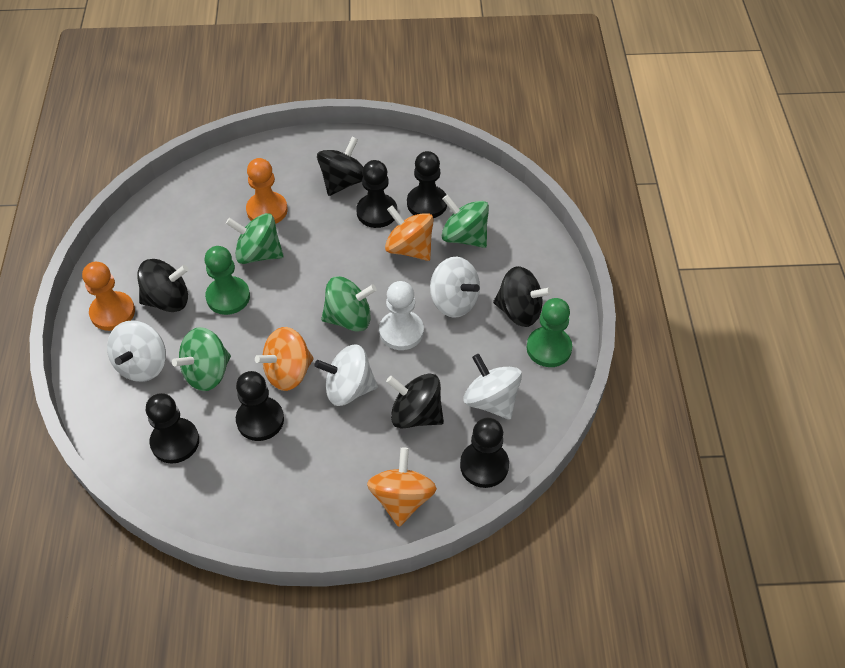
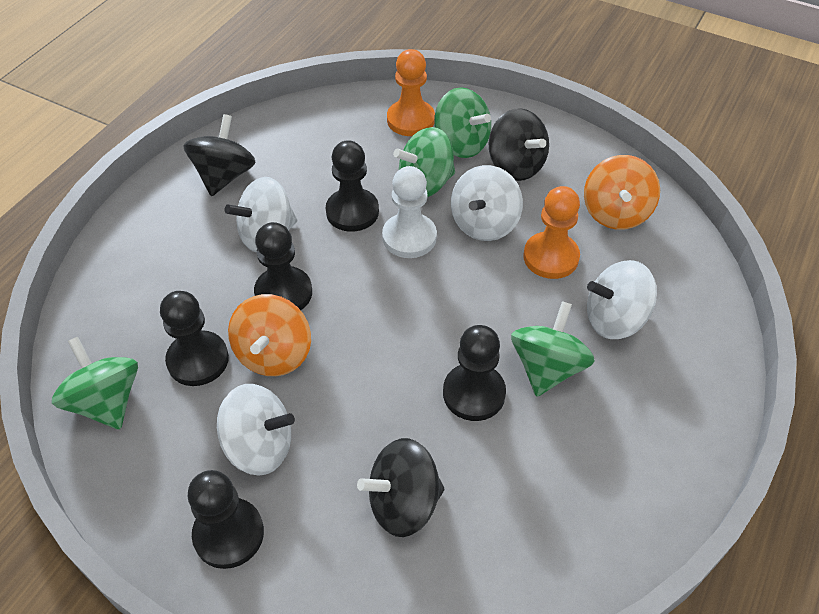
black spinning top: 4 -> 3
green pawn: 2 -> 0
orange spinning top: 3 -> 2

